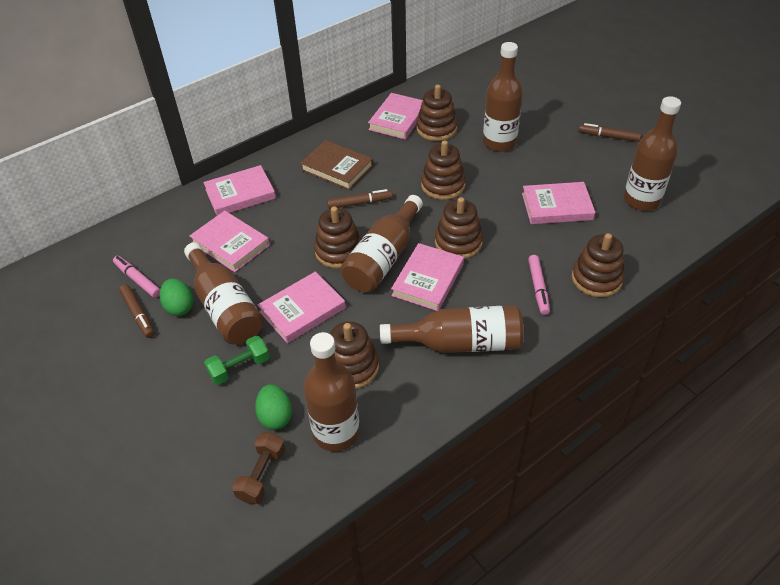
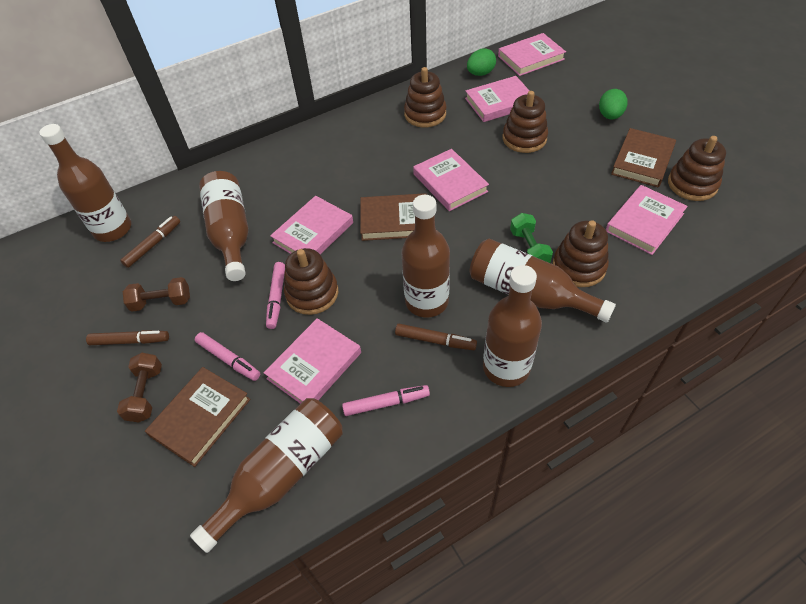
brown book: 1 -> 3
brown dumbbell: 1 -> 2
brown stacking toy: 6 -> 5
pink marker: 2 -> 3

